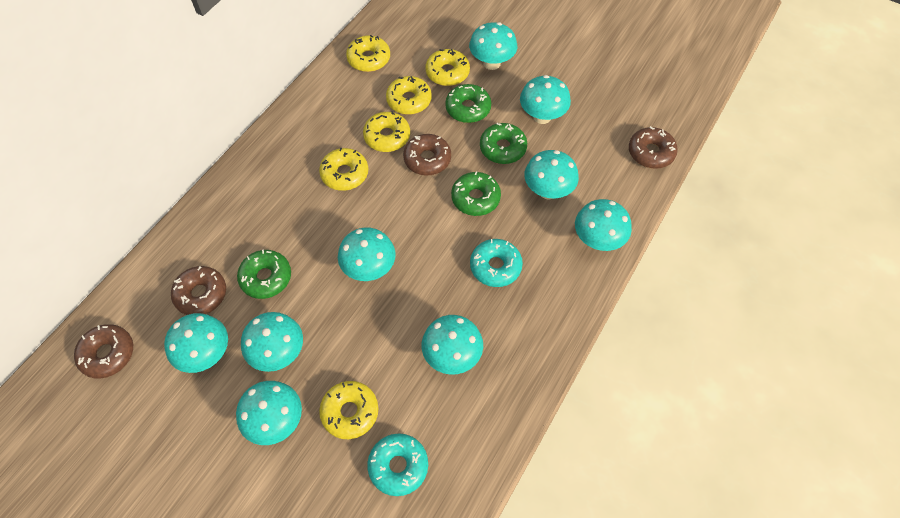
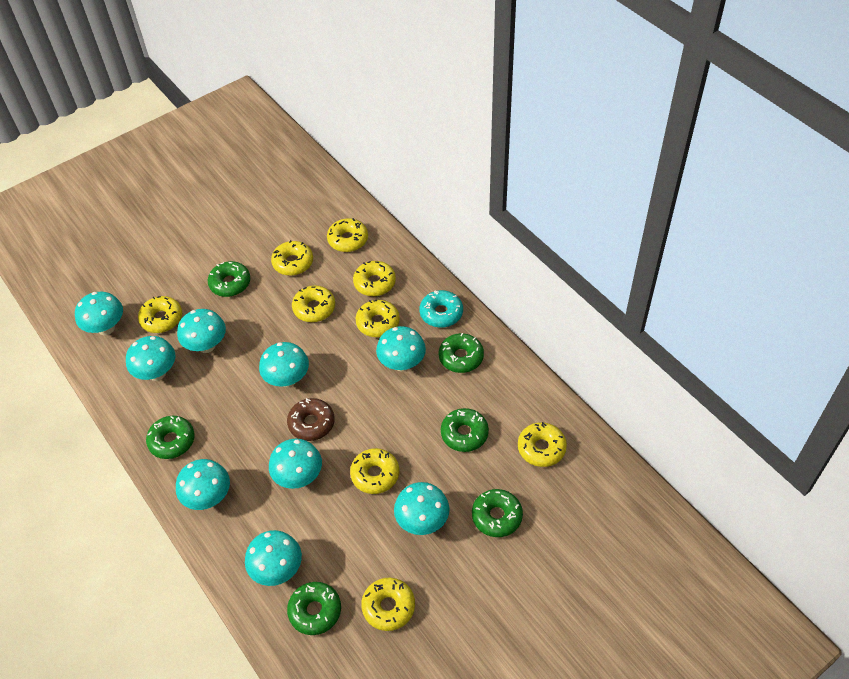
brown donut: 4 -> 1
green donut: 4 -> 6
turquoise donut: 2 -> 1
yellow donut: 6 -> 9

